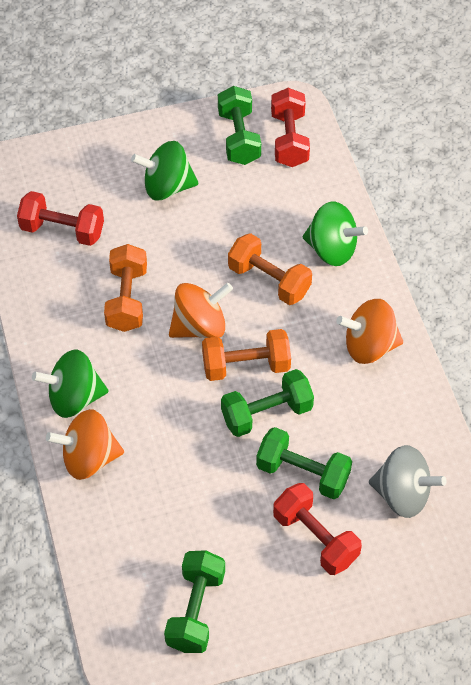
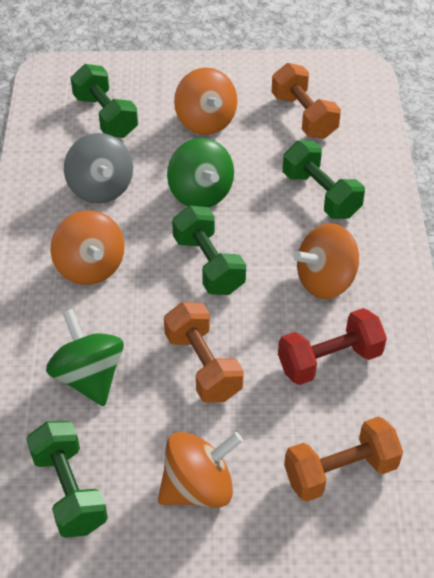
green spinning top: 3 -> 2
orange spinning top: 3 -> 4
red dumbbell: 3 -> 1

